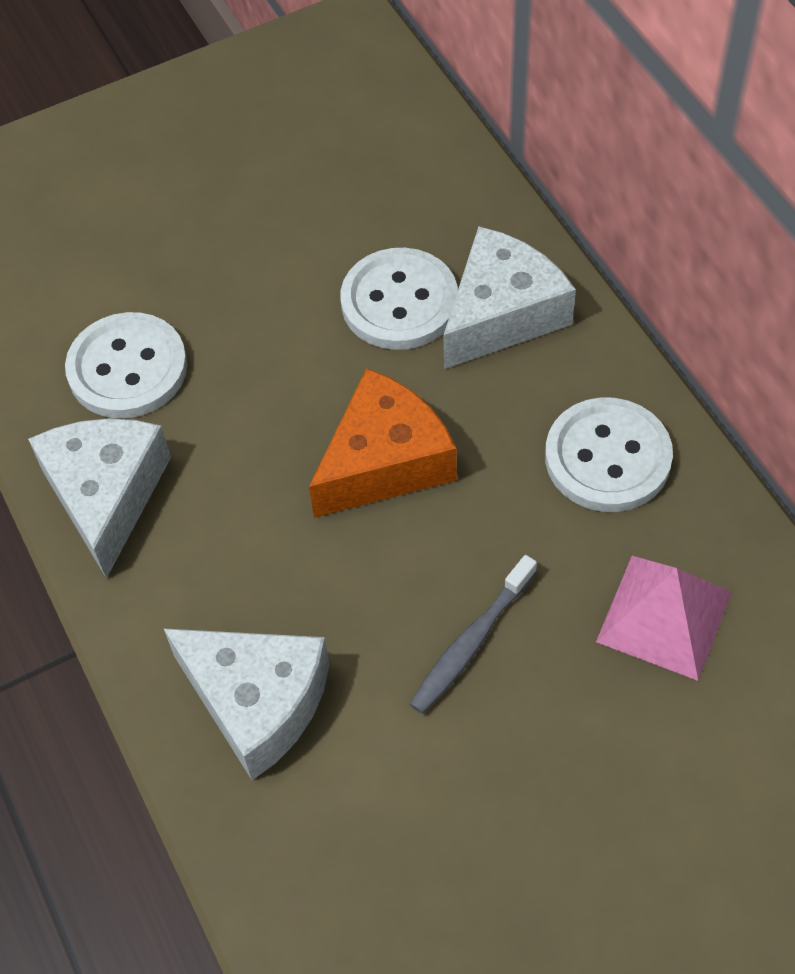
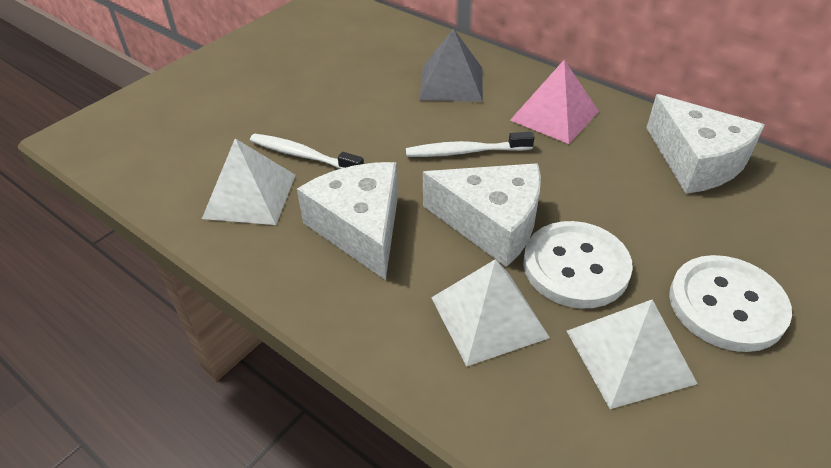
grey pyramid: 0 -> 1
grey toothbrush: 1 -> 0
orange cheese: 1 -> 0
white button: 3 -> 2
white pyramid: 0 -> 3
white toothbrush: 0 -> 2

